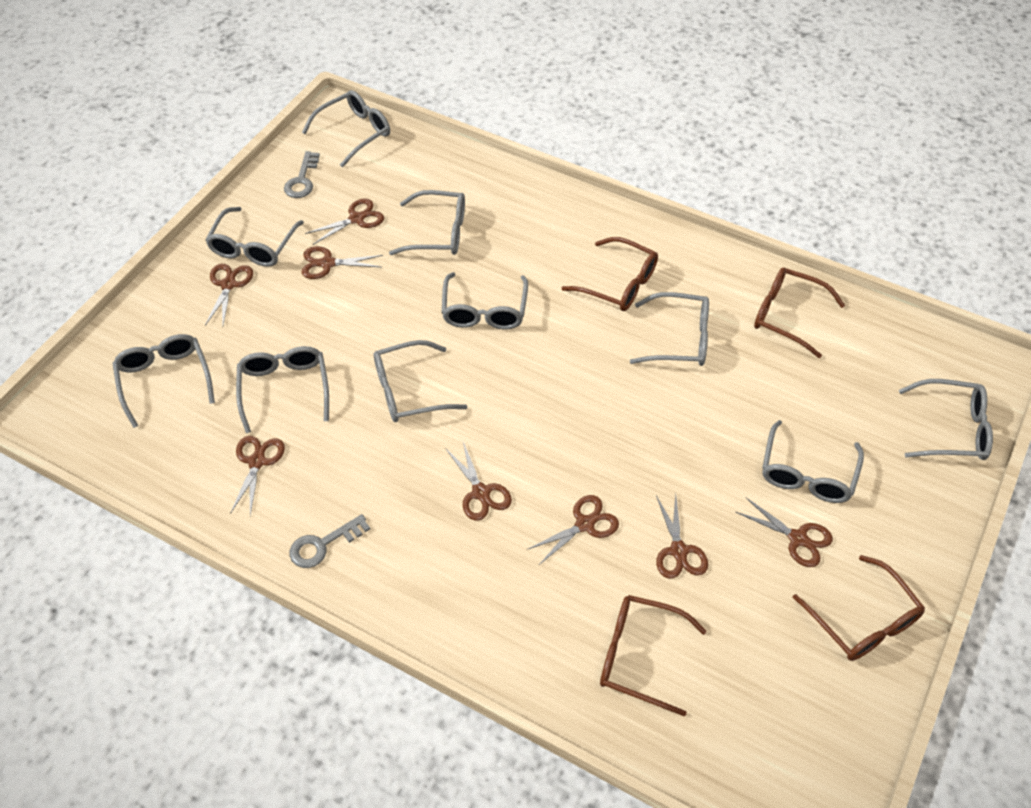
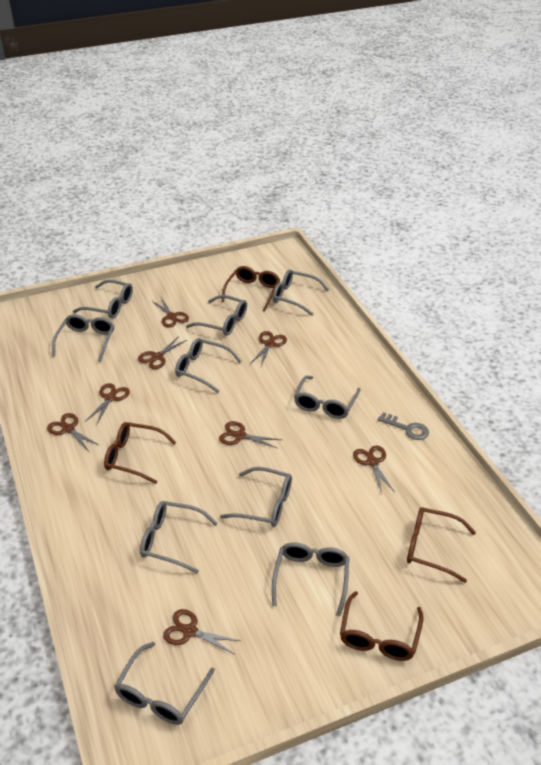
grey key: 2 -> 1

